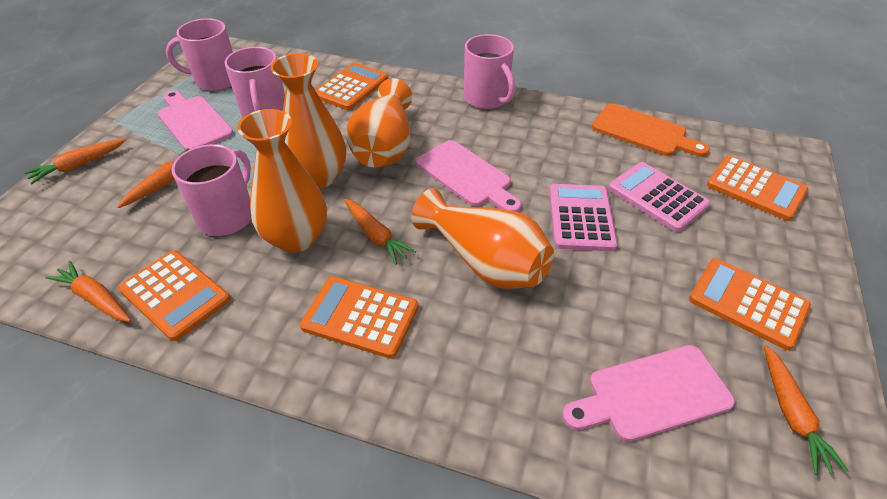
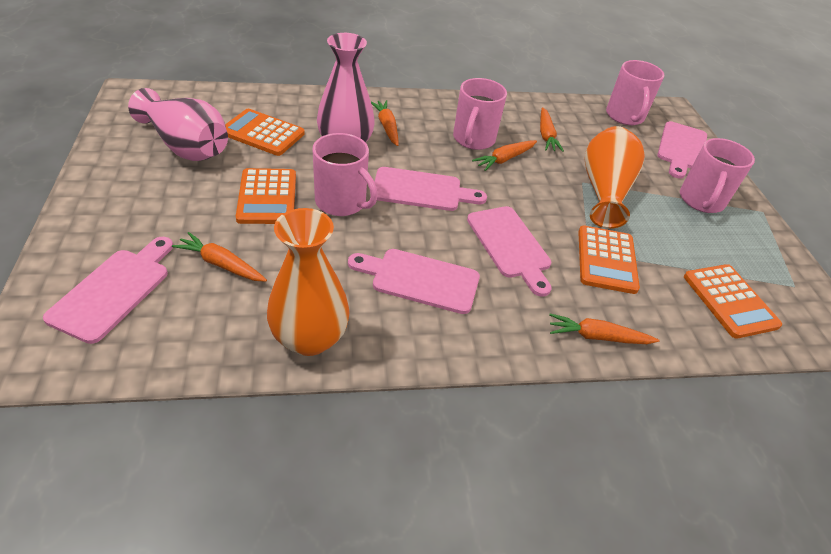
orange calculator: 5 -> 4
orange cutting board: 1 -> 0
orange vase: 4 -> 2
pink calculator: 2 -> 0
pink cutting board: 3 -> 5
pink vase: 0 -> 2

